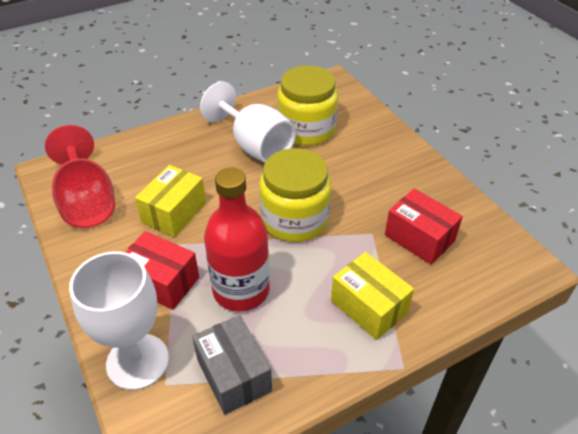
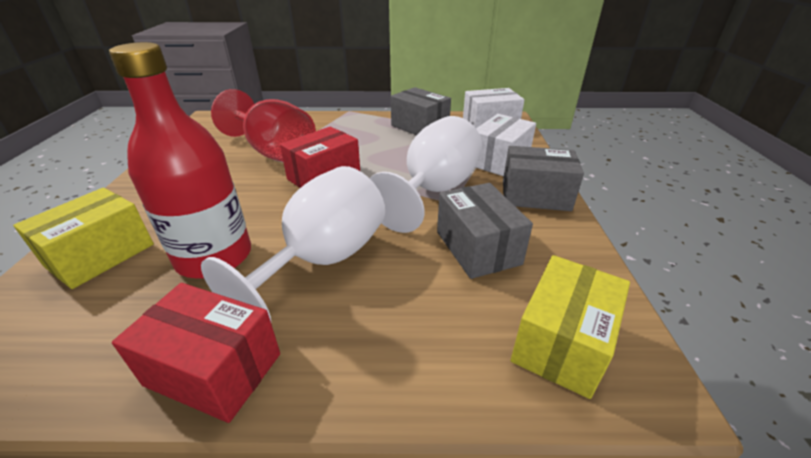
grey box: 1 -> 3
white box: 0 -> 2
yellow jar: 2 -> 0

